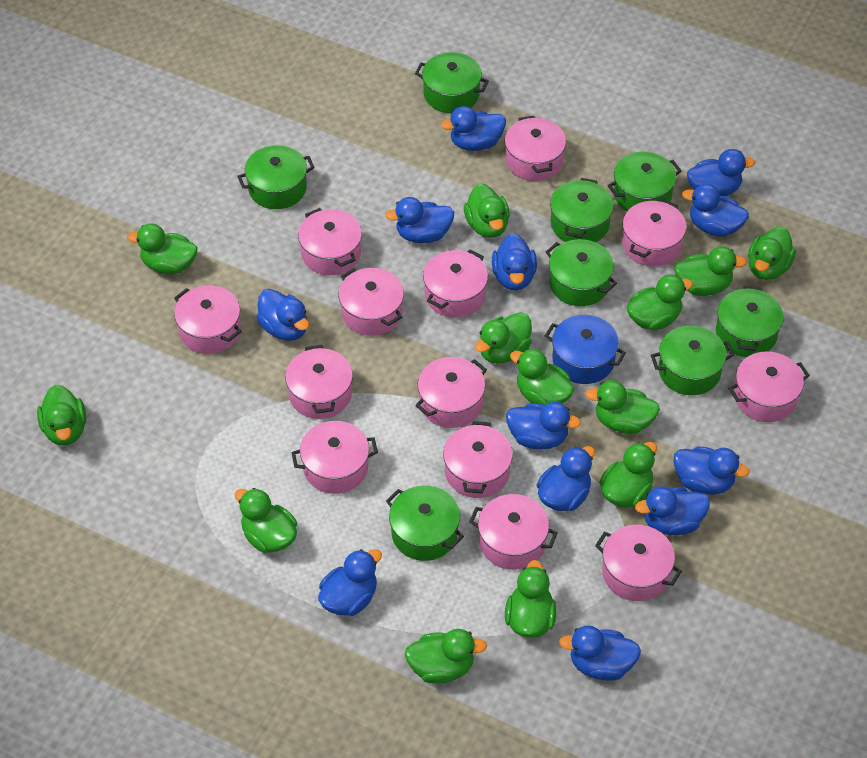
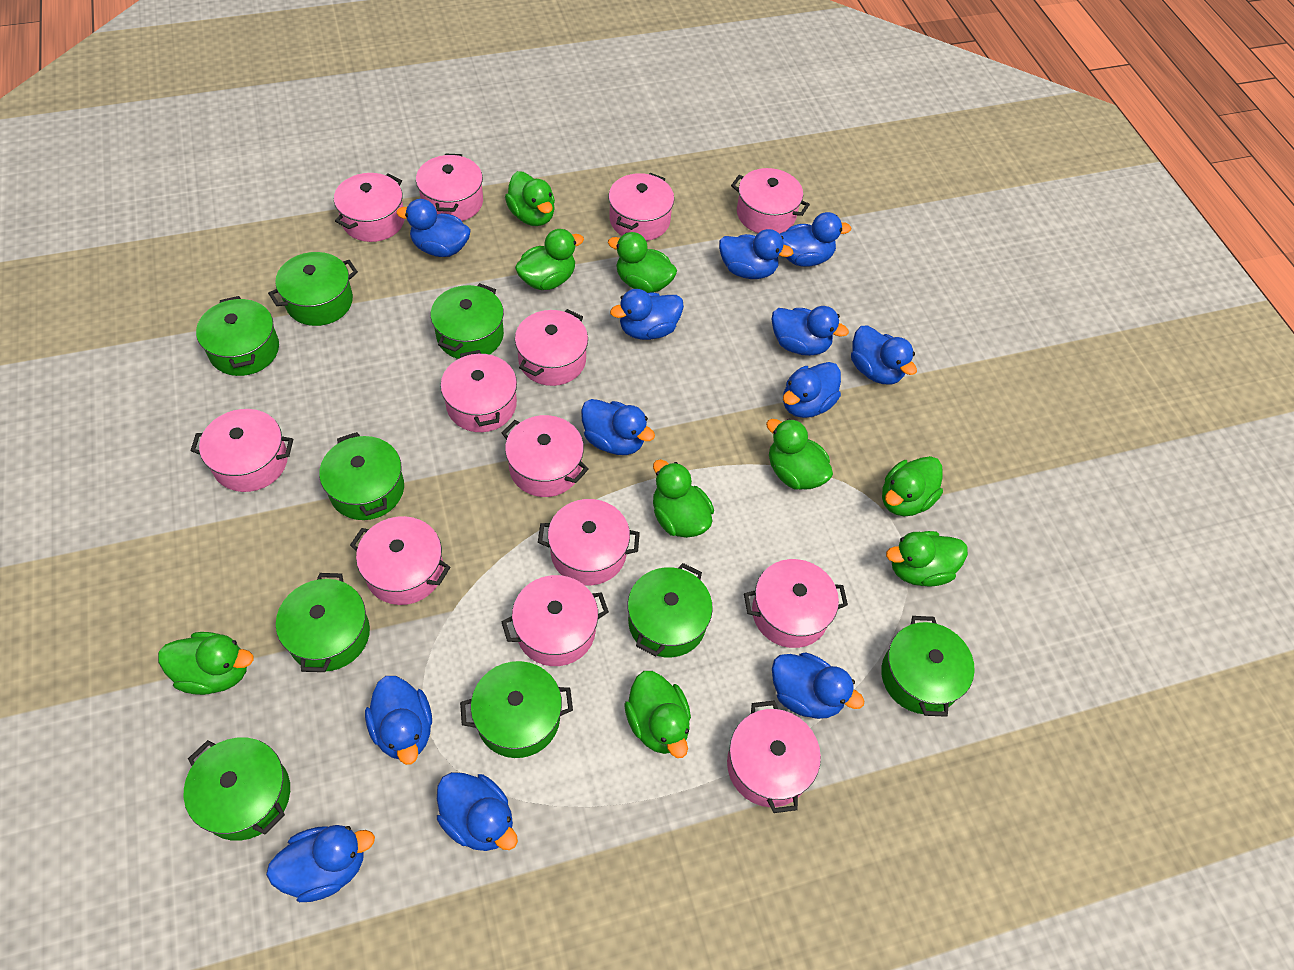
blue pot: 1 -> 0
green duck: 13 -> 9
green pot: 8 -> 9

